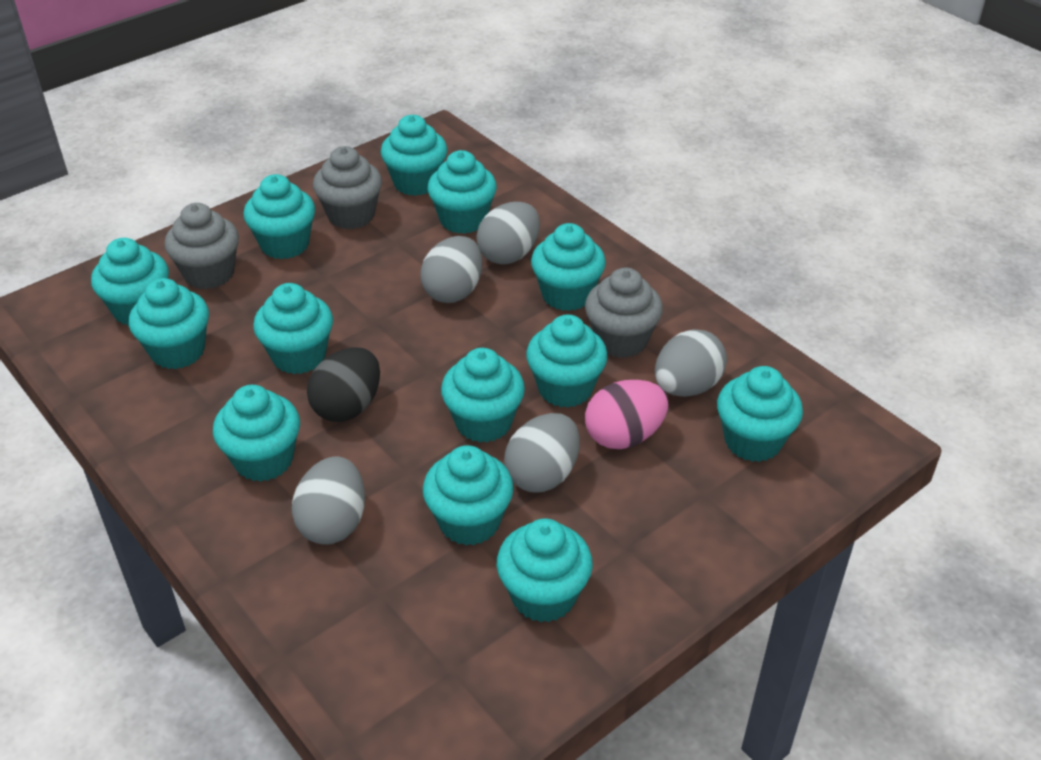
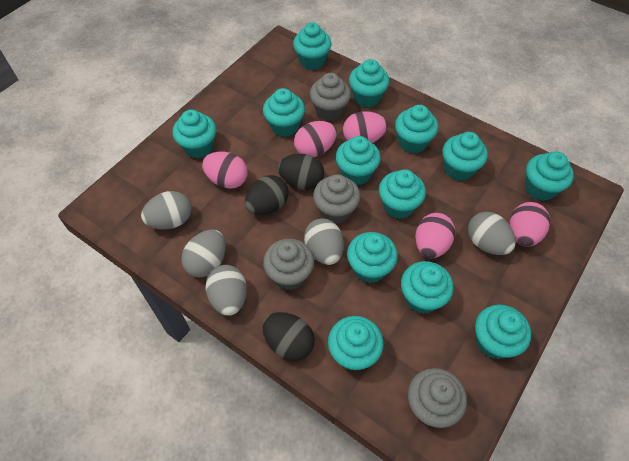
black egg: 1 -> 3
grey cupcake: 3 -> 4
pink egg: 1 -> 5

